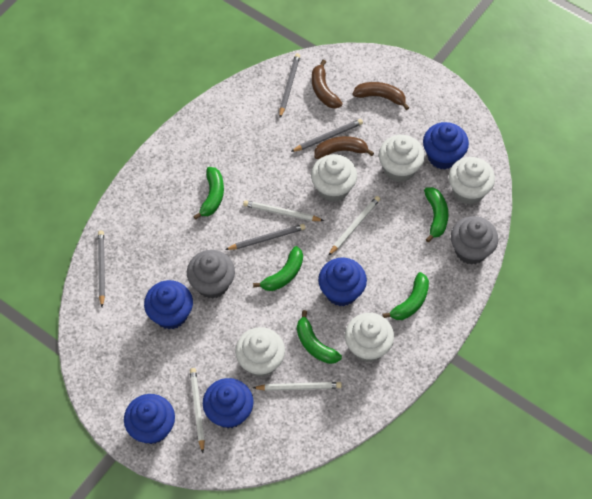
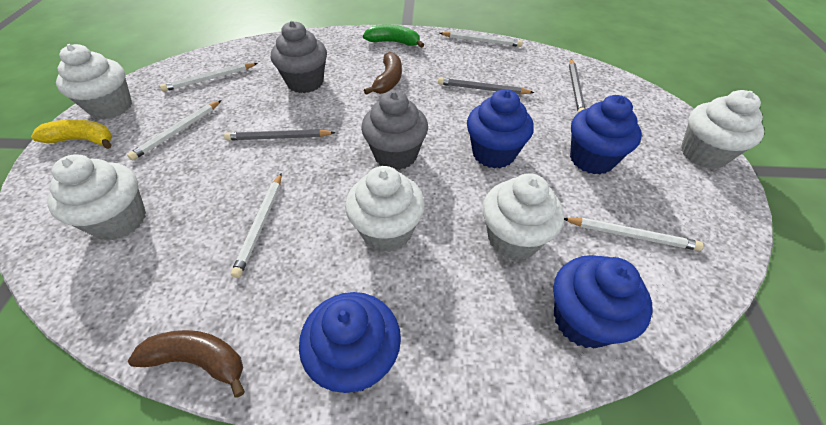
blue cupcake: 5 -> 4
brown banana: 3 -> 2
green banana: 5 -> 1
grey pencil: 4 -> 3
white pencil: 4 -> 5
yellow banana: 0 -> 1

